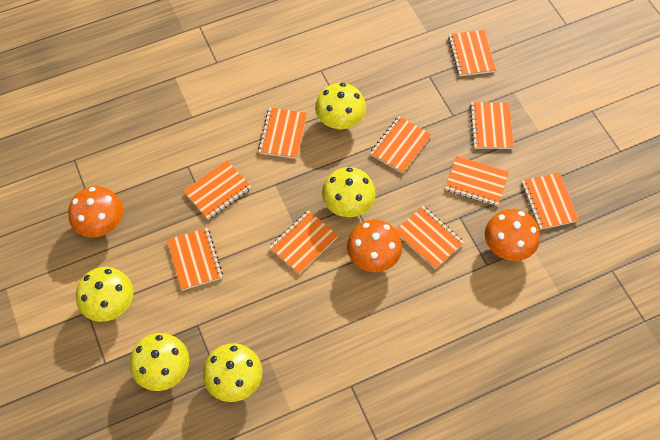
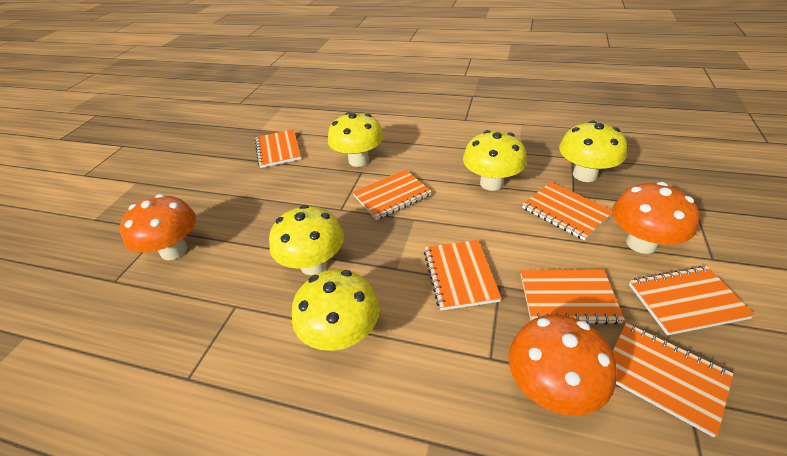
orange notebook: 10 -> 7

